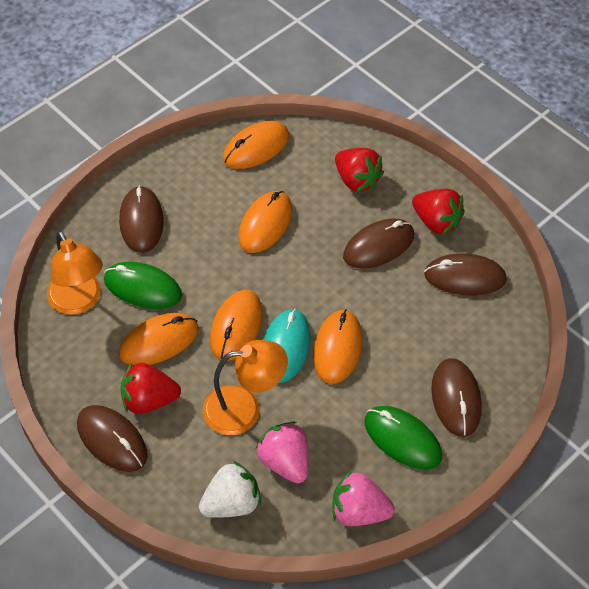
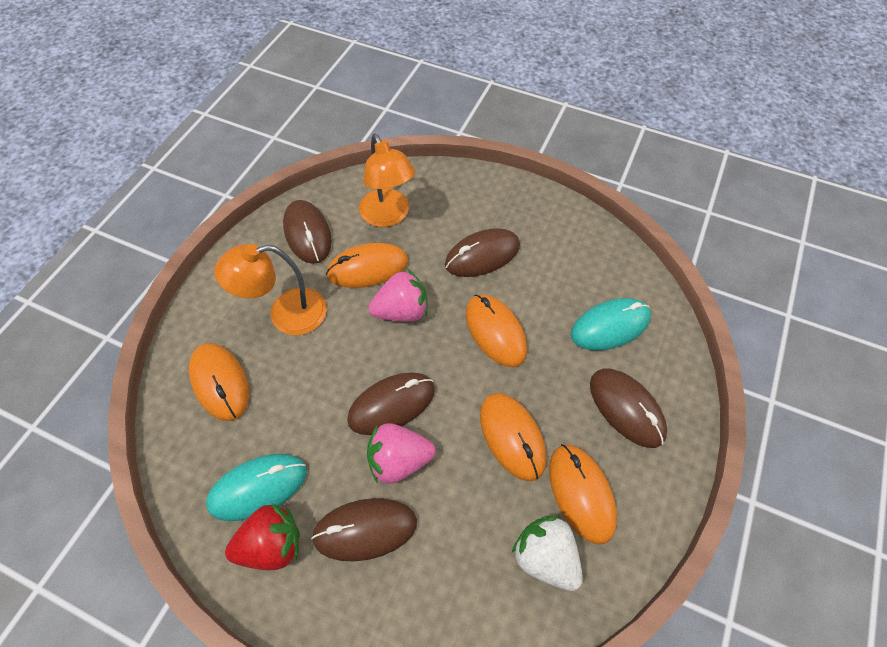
green mouse: 2 -> 0
red strawberry: 3 -> 1
turquoise mouse: 1 -> 2

